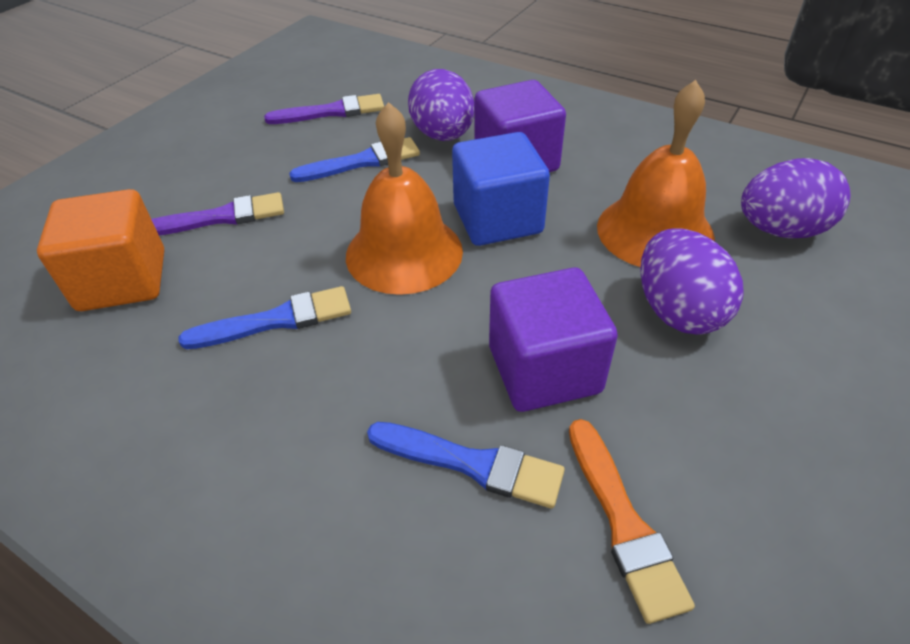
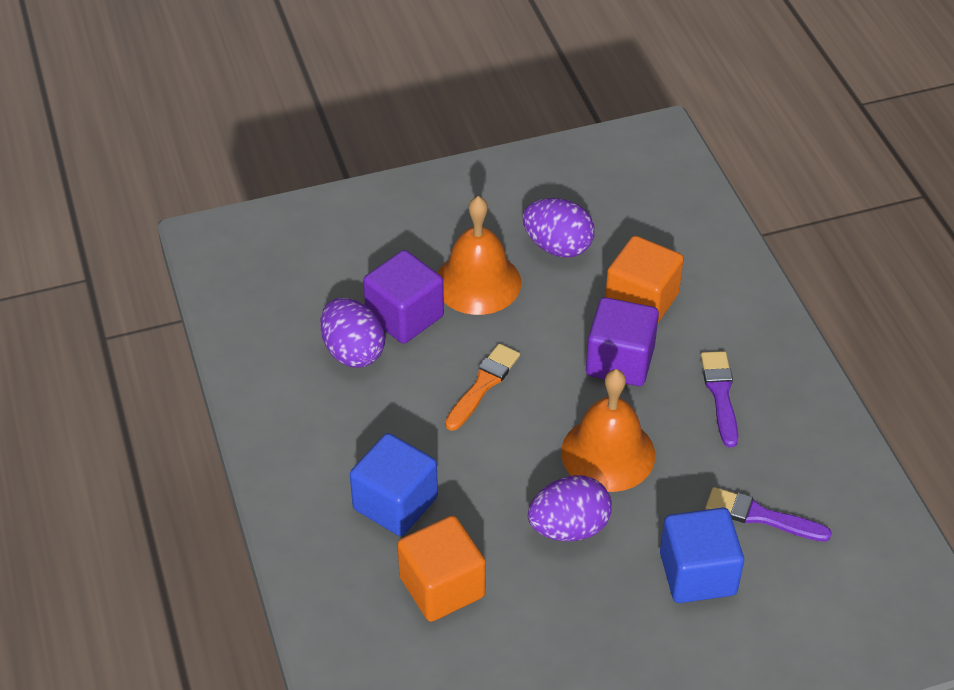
blue brush: 3 -> 0
blue cube: 1 -> 2
orange cube: 1 -> 2

